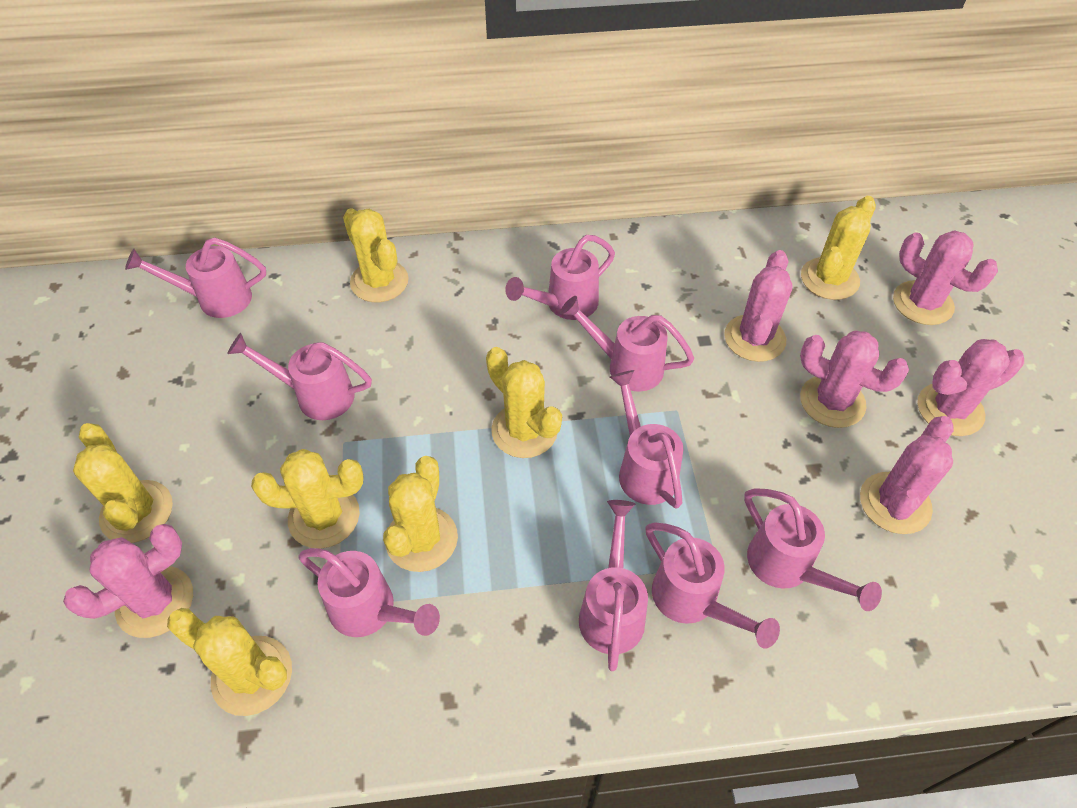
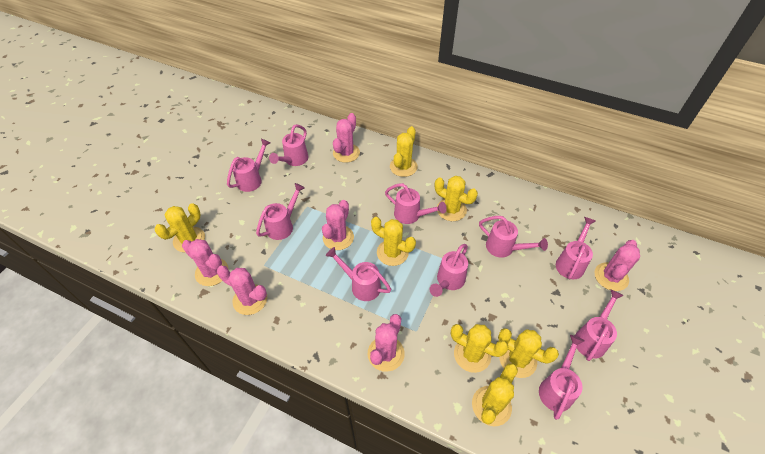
pink watering can: 9 -> 10

